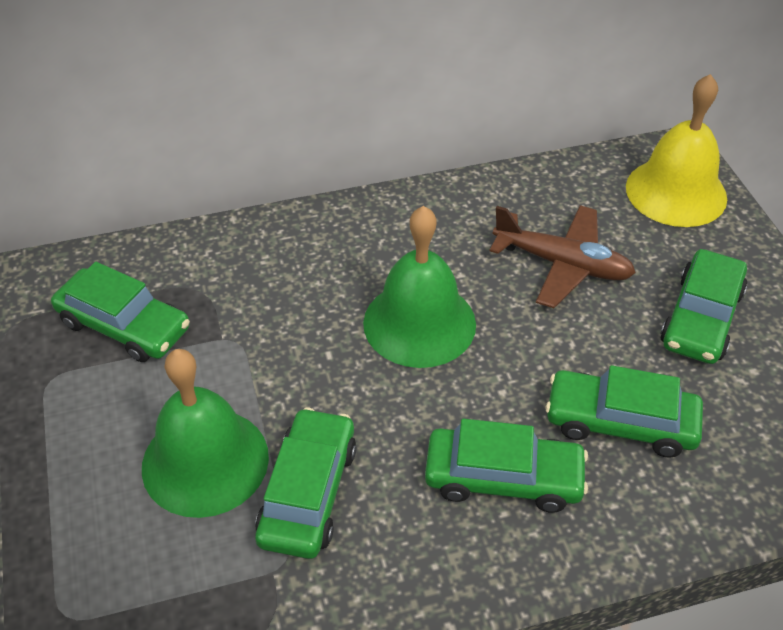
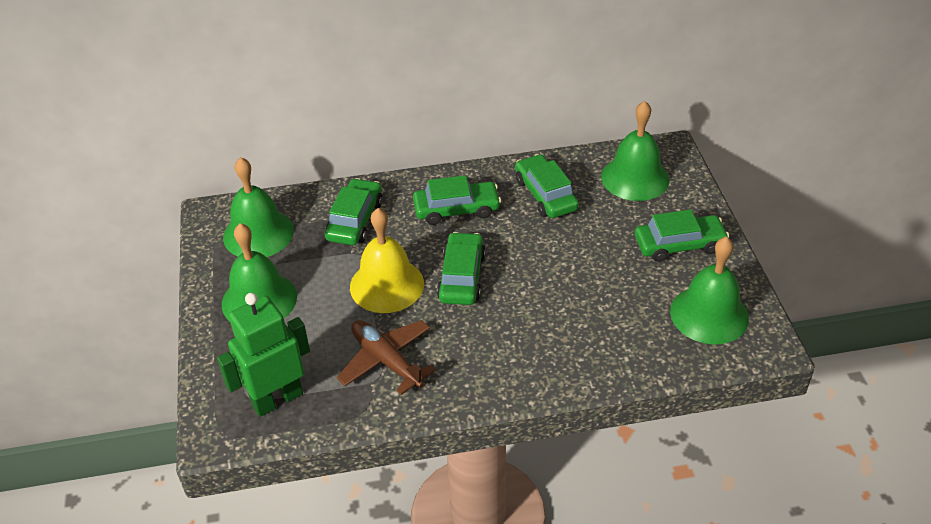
green bell: 2 -> 4
green robot: 0 -> 1

